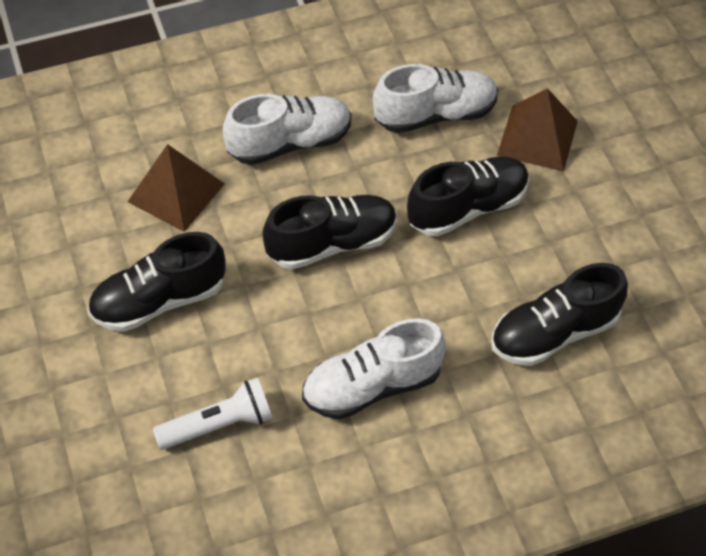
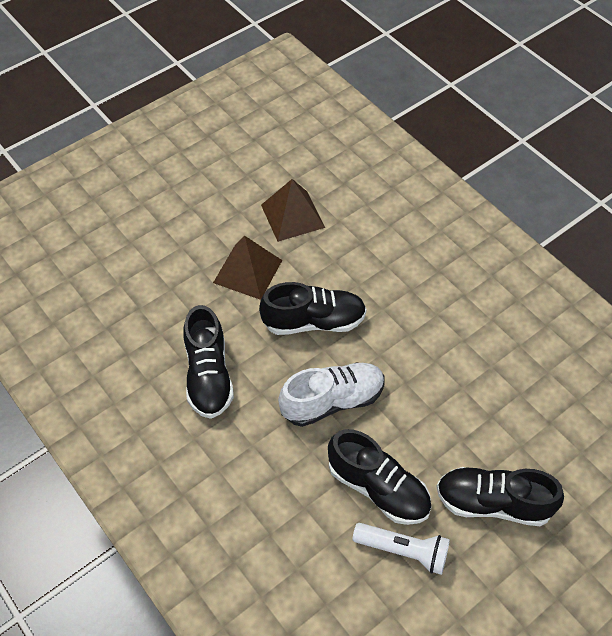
white shoe: 3 -> 1

